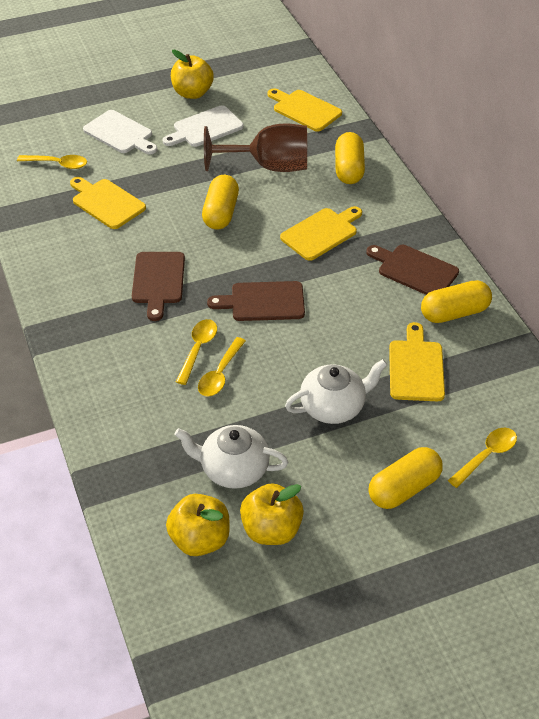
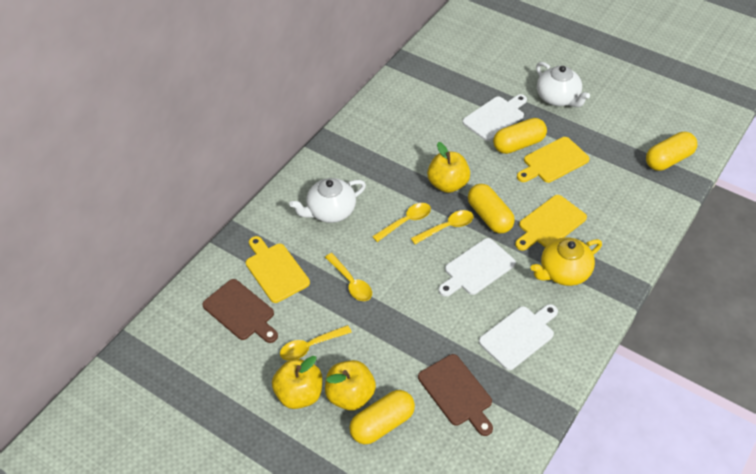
brown cutting board: 3 -> 2
brown goblet: 1 -> 0
white cutting board: 2 -> 3
yellow cutting board: 4 -> 3
yellow teapot: 0 -> 1

